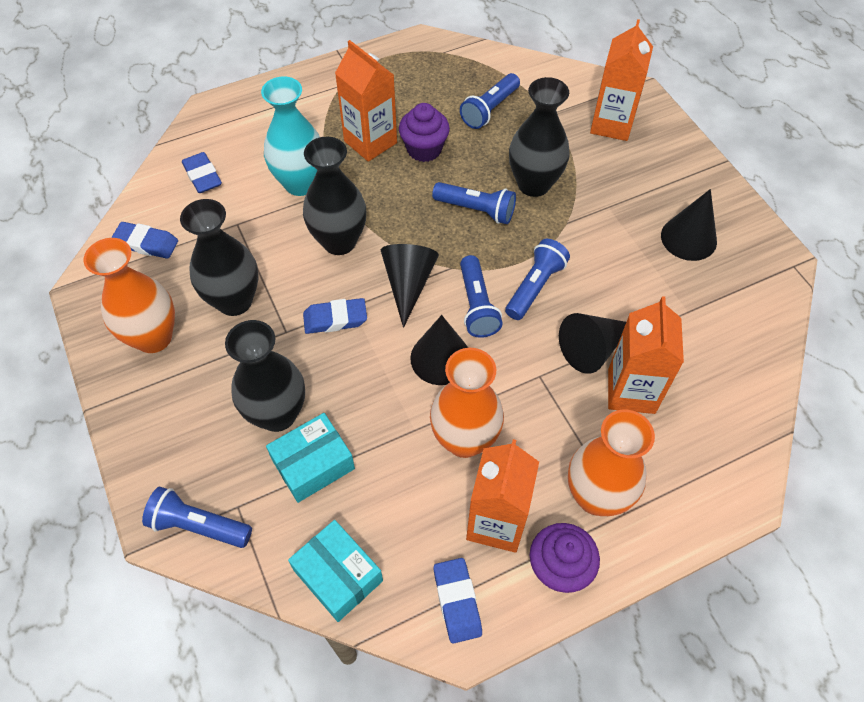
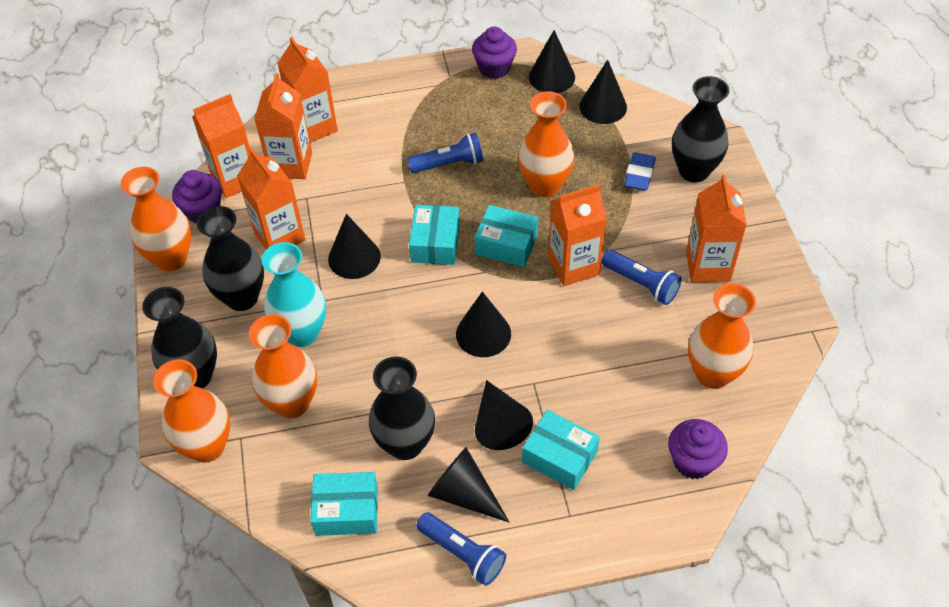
black cone: 4 -> 6
blue eraser: 4 -> 1
blue flashlight: 5 -> 3
orange carton: 4 -> 6
orange vase: 3 -> 5
purple cupcake: 2 -> 3
turquoise box: 2 -> 4

